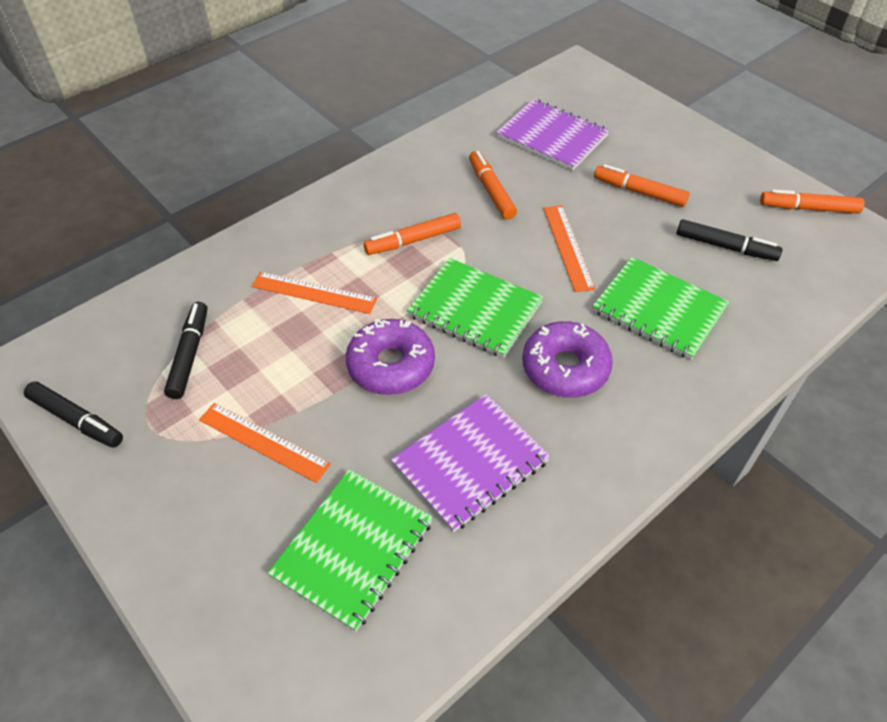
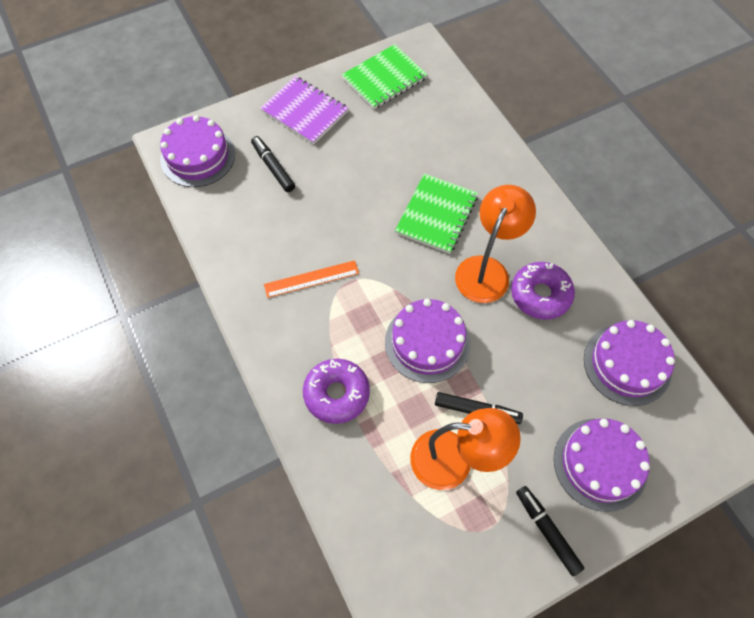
green notebook: 3 -> 2
orange lamp: 0 -> 2
orange marker: 4 -> 0
orange ruler: 3 -> 1
purple cake: 0 -> 4
purple notebook: 2 -> 1

